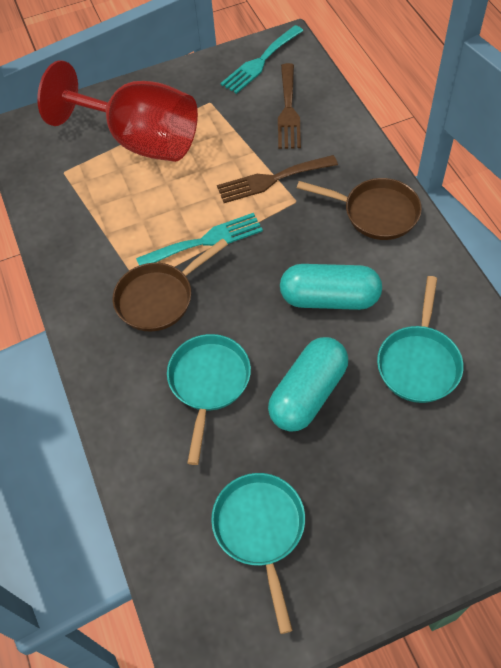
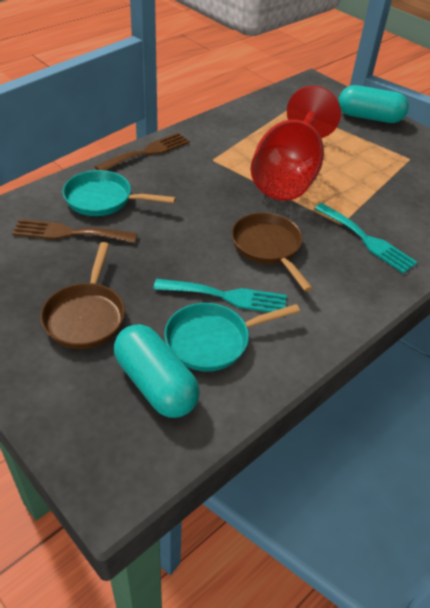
turquoise pan: 3 -> 2

